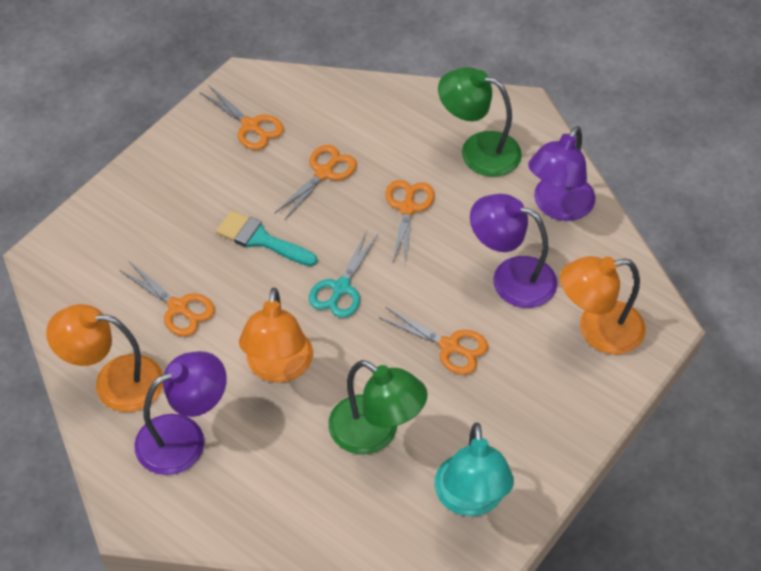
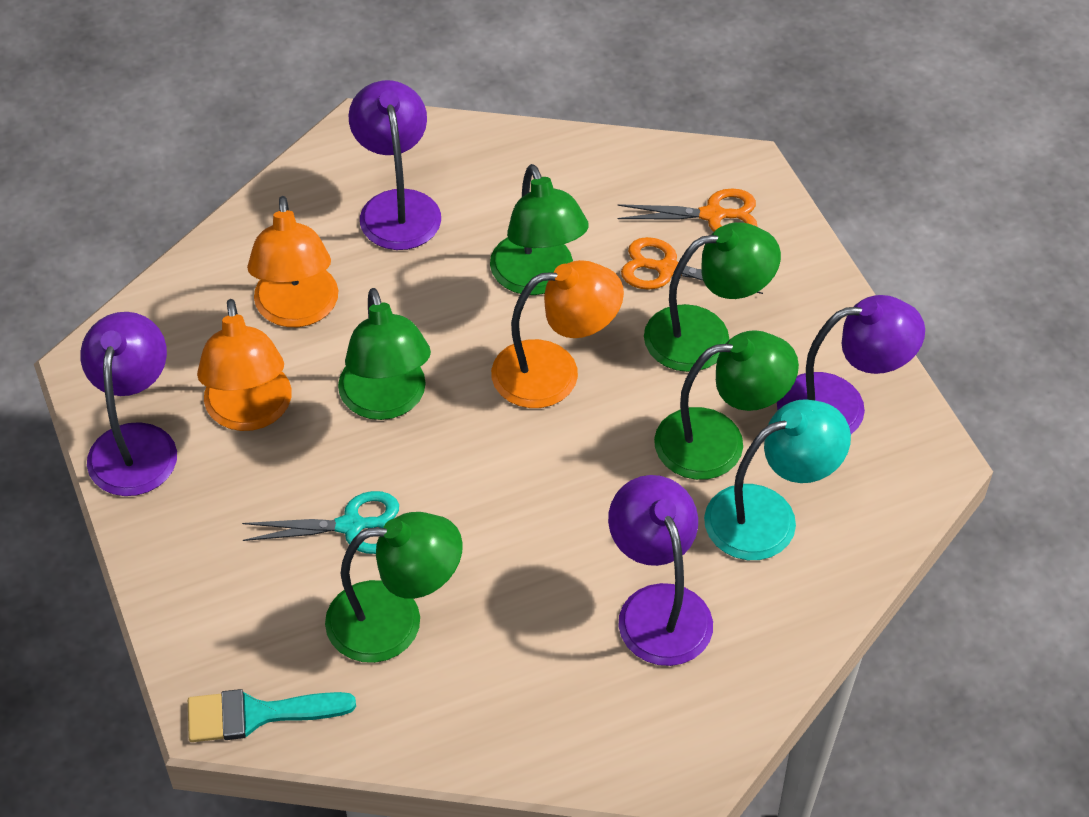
green lamp: 2 -> 5
orange scissors: 5 -> 2
purple lamp: 3 -> 4

